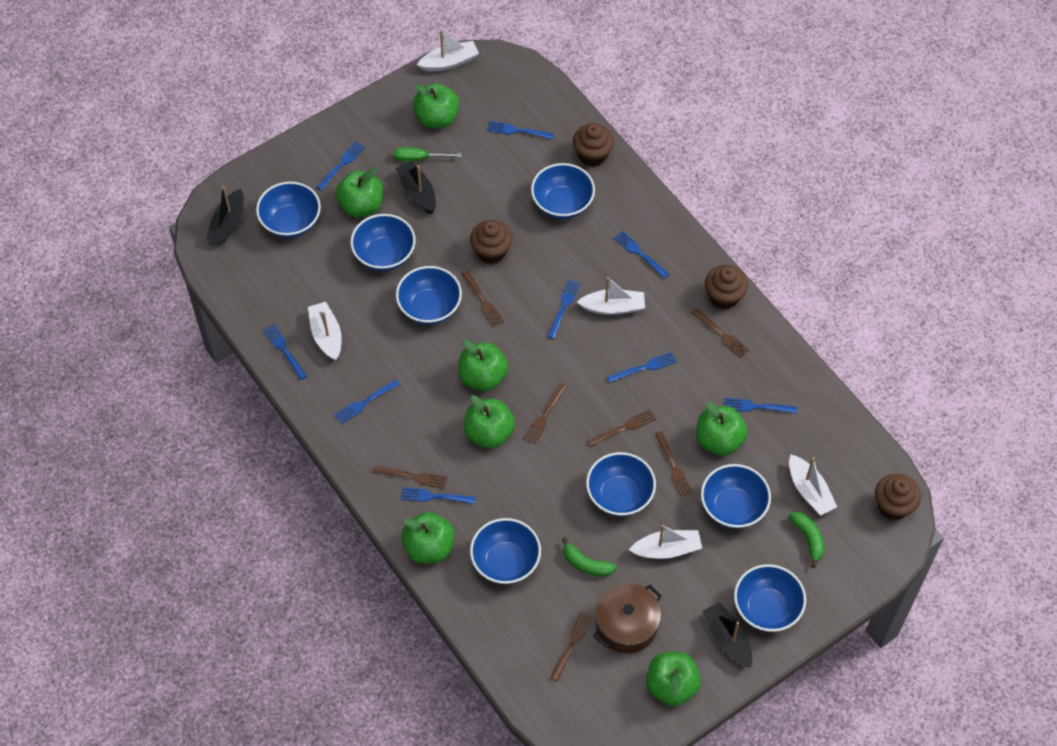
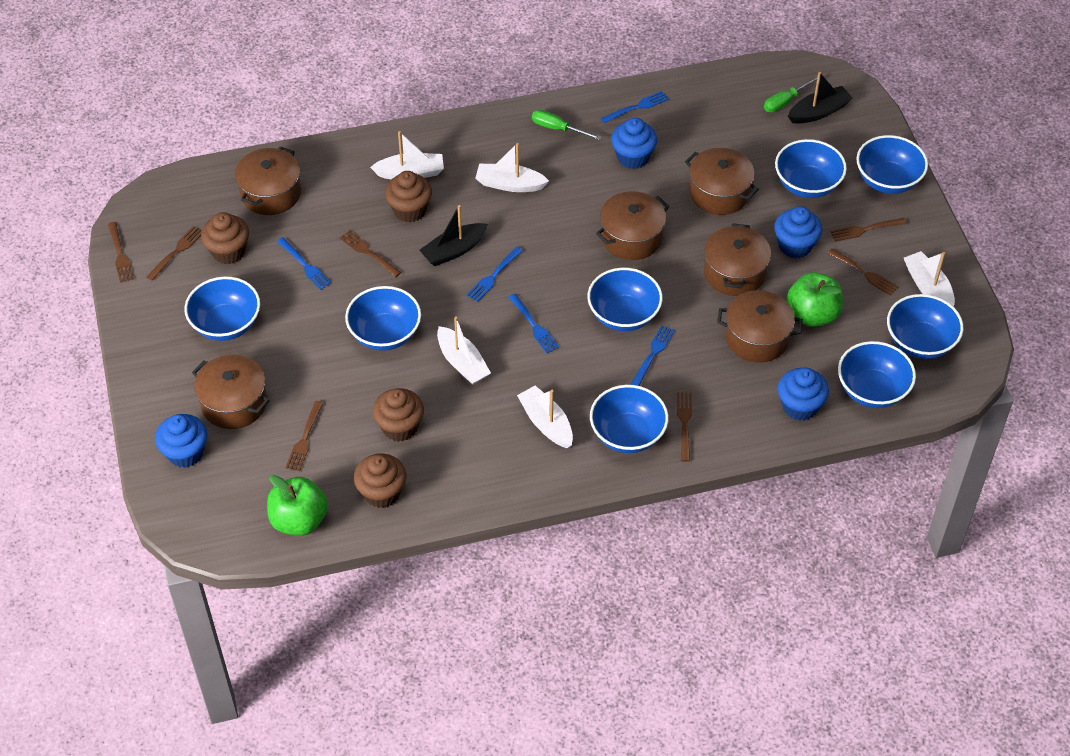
black boat: 3 -> 2
blue cupcake: 0 -> 4
blue fork: 9 -> 5
brown pot: 1 -> 6
green apple: 7 -> 2
green banana: 2 -> 0
green screwdriver: 1 -> 2

